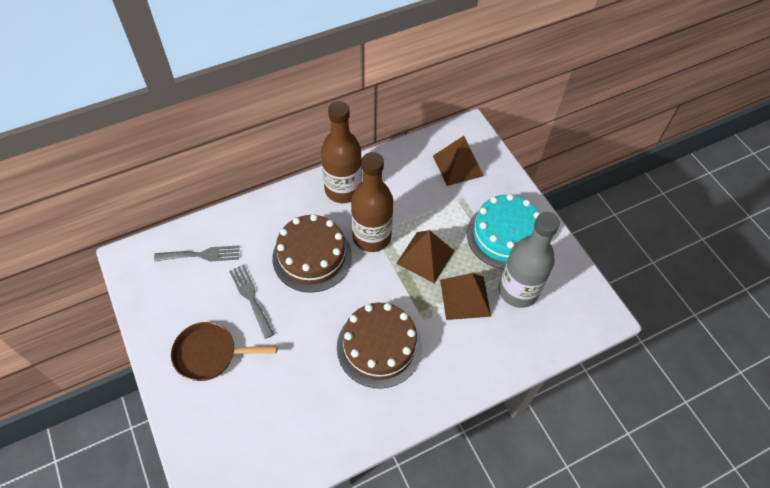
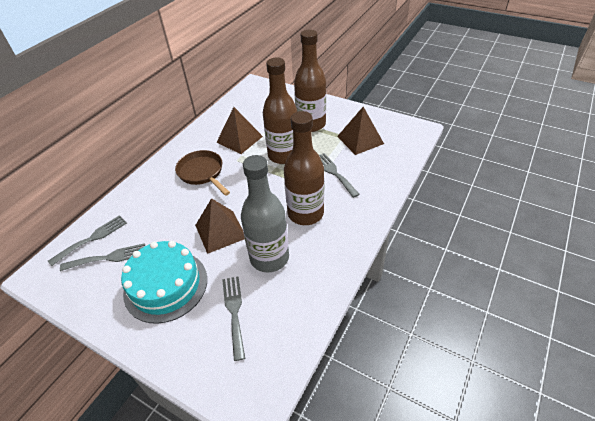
brown bottle: 2 -> 3
brown cake: 2 -> 0
grey fork: 2 -> 4

